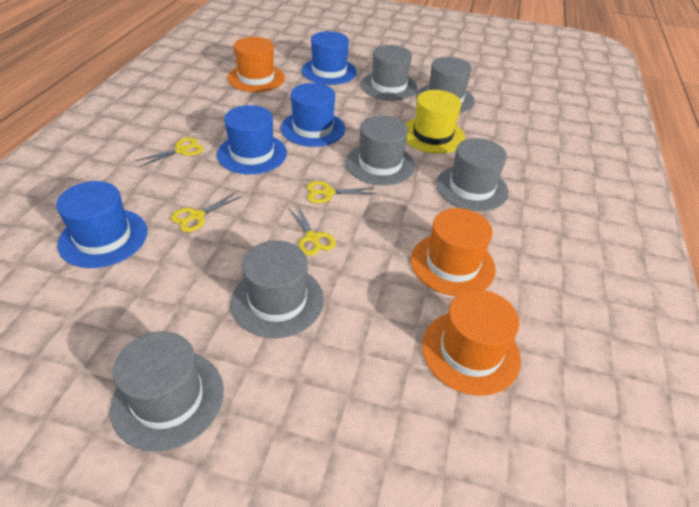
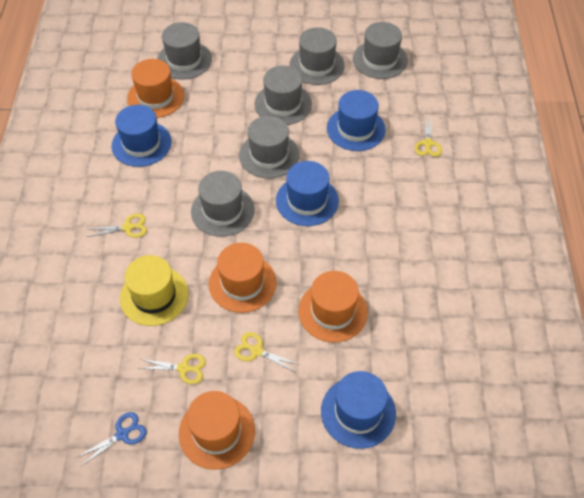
blue scissors: 0 -> 1
orange hat: 3 -> 4

